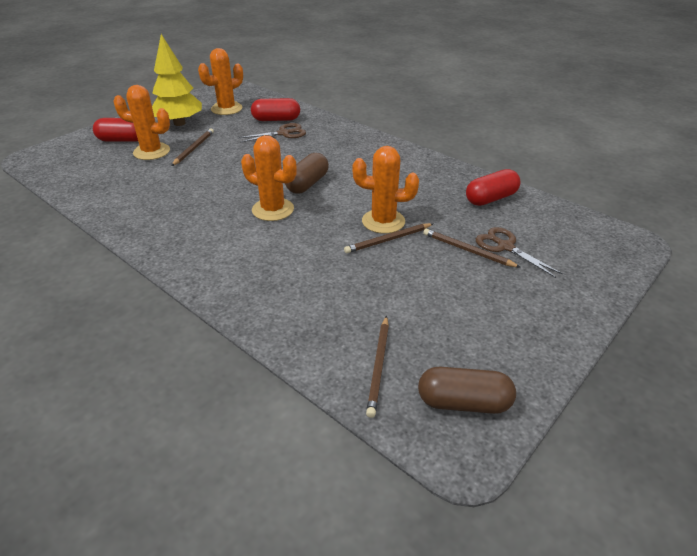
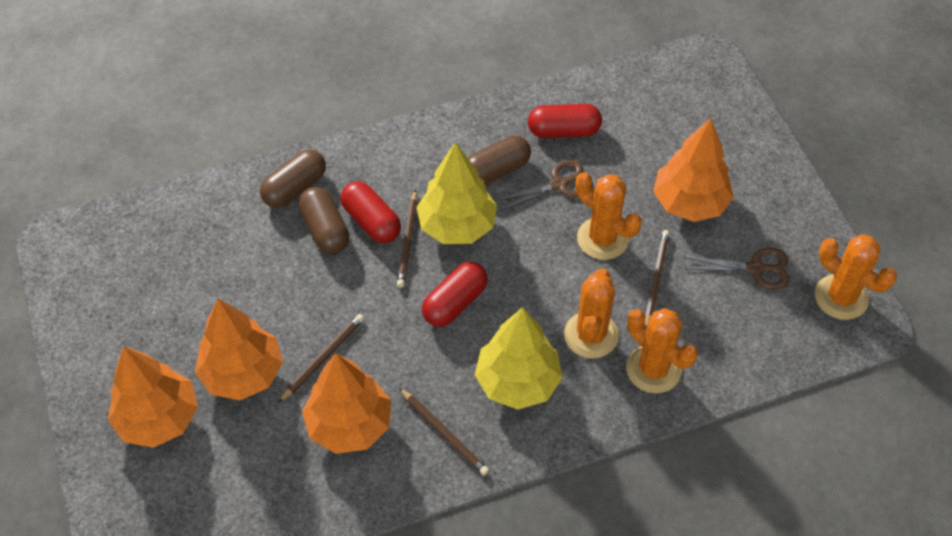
brown capsule: 2 -> 3
orange tree: 0 -> 4
yellow tree: 1 -> 2

